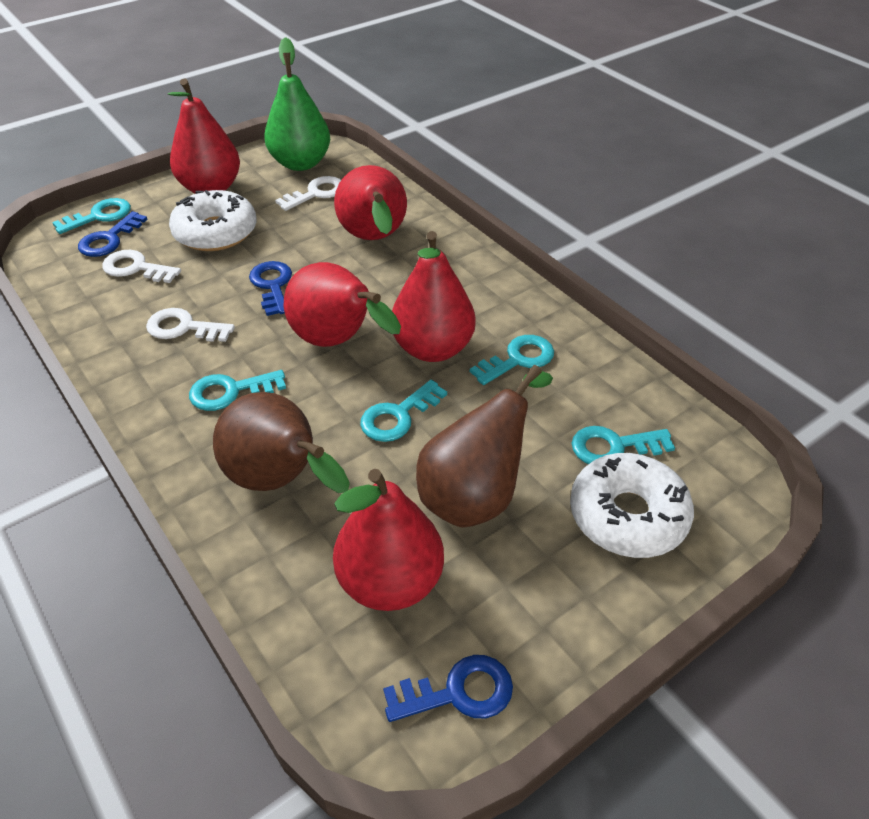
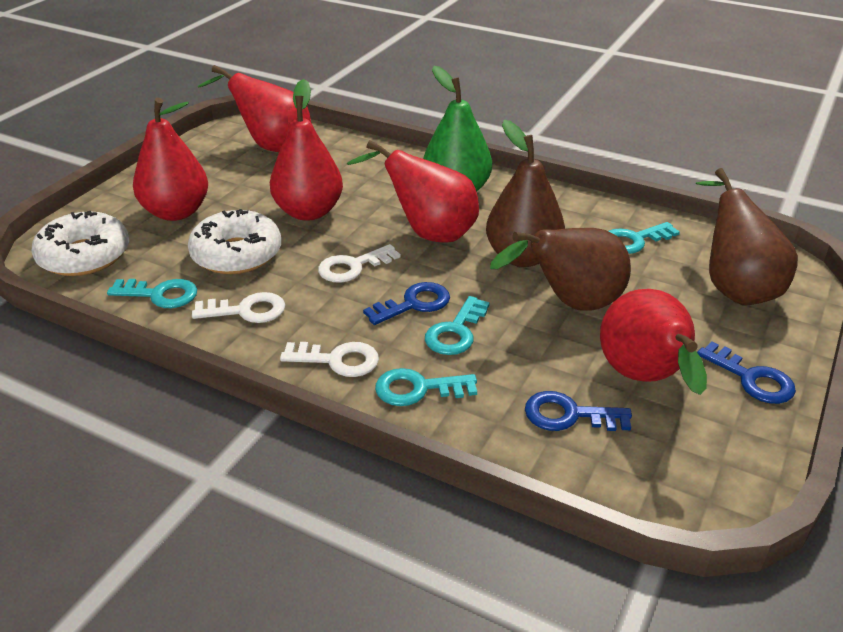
brown pear: 2 -> 3
turquoise key: 5 -> 4

